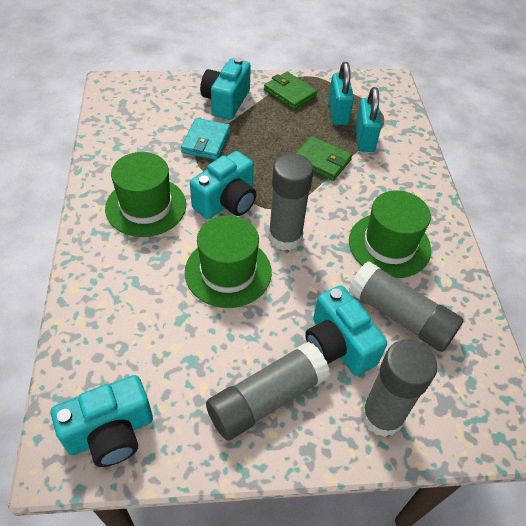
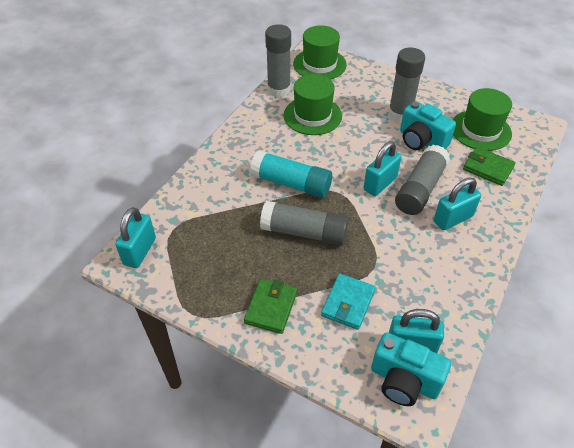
turquoise camera: 4 -> 2
turquoise glue stick: 0 -> 1
turquoise padlock: 2 -> 4

